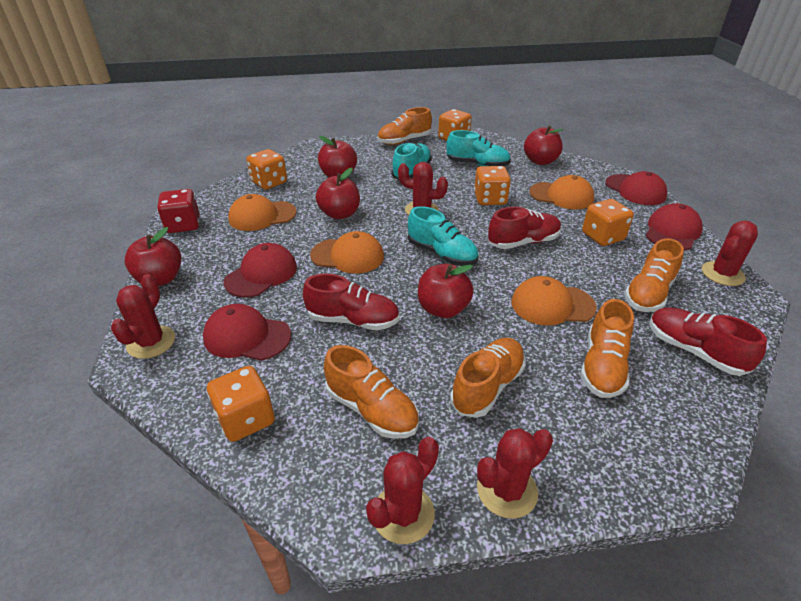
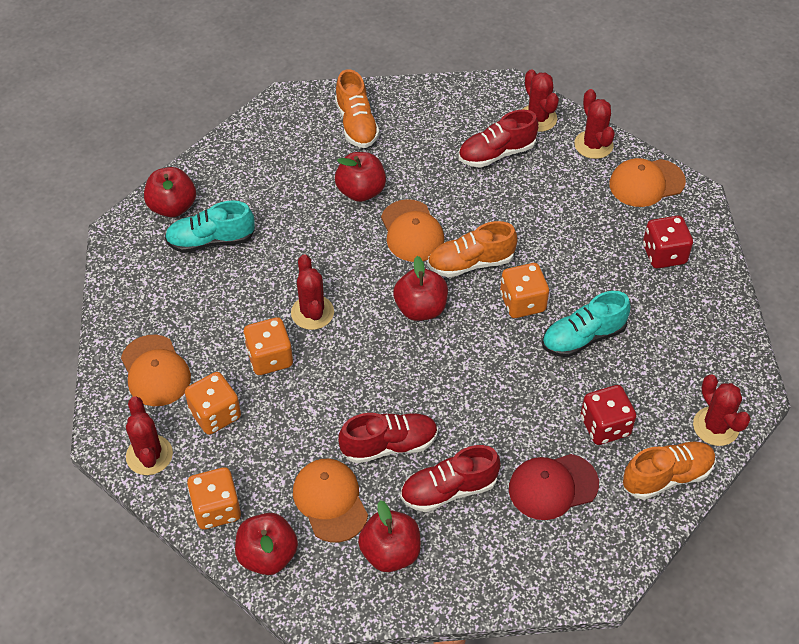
orange dice: 5 -> 4
orange shoe: 5 -> 3
red cap: 4 -> 1
red dice: 1 -> 2
turquoise shoe: 3 -> 2

